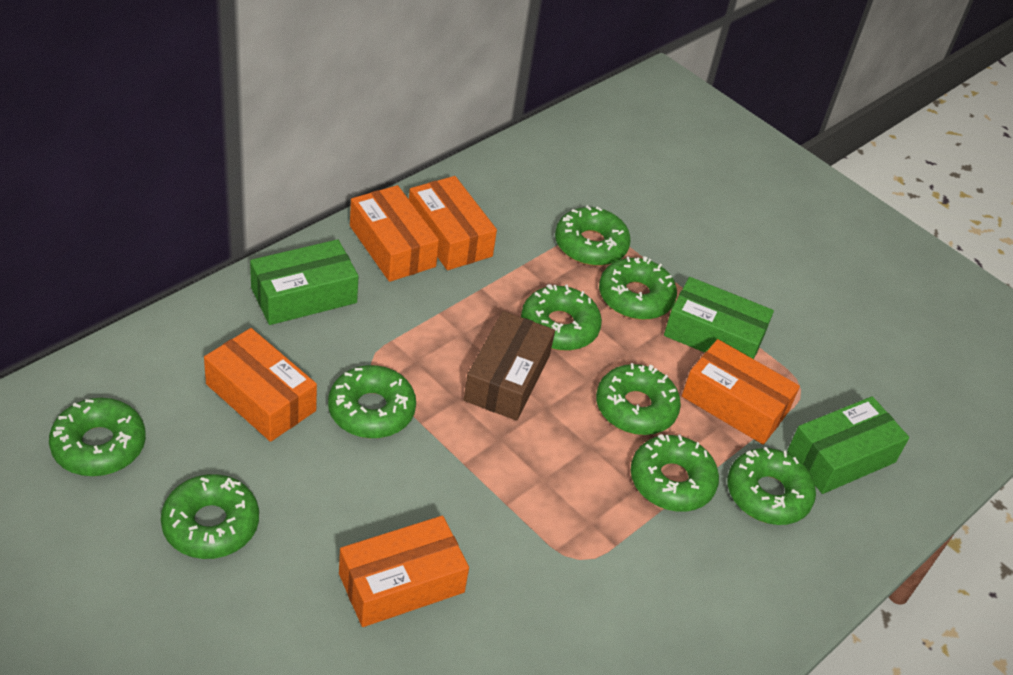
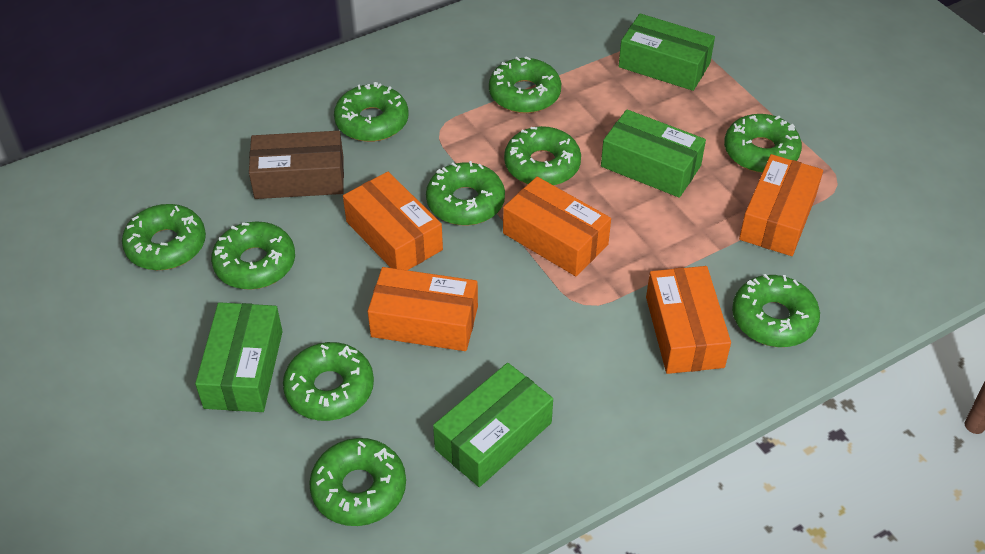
green box: 3 -> 4
green donut: 9 -> 10

